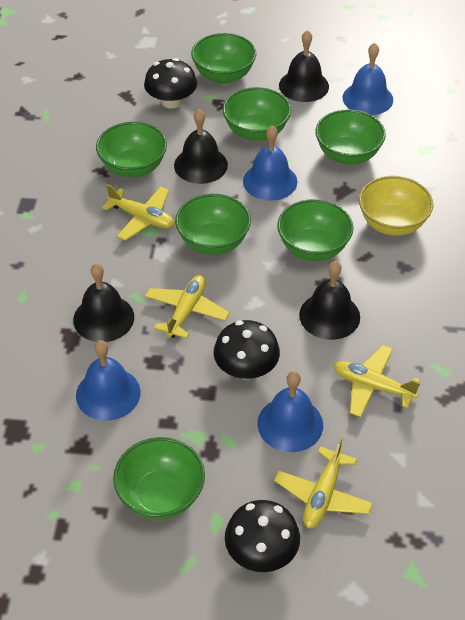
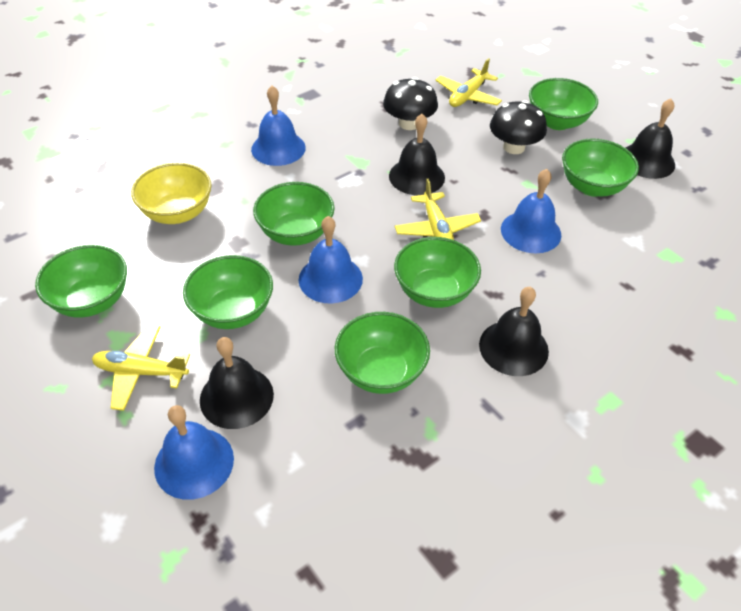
black mushroom: 3 -> 2
yellow plane: 4 -> 3

